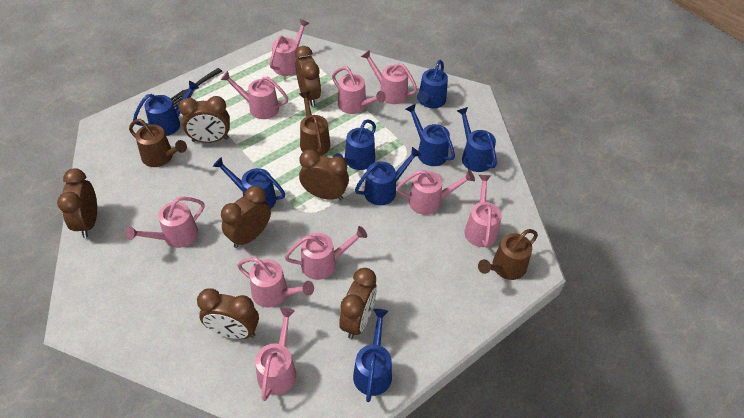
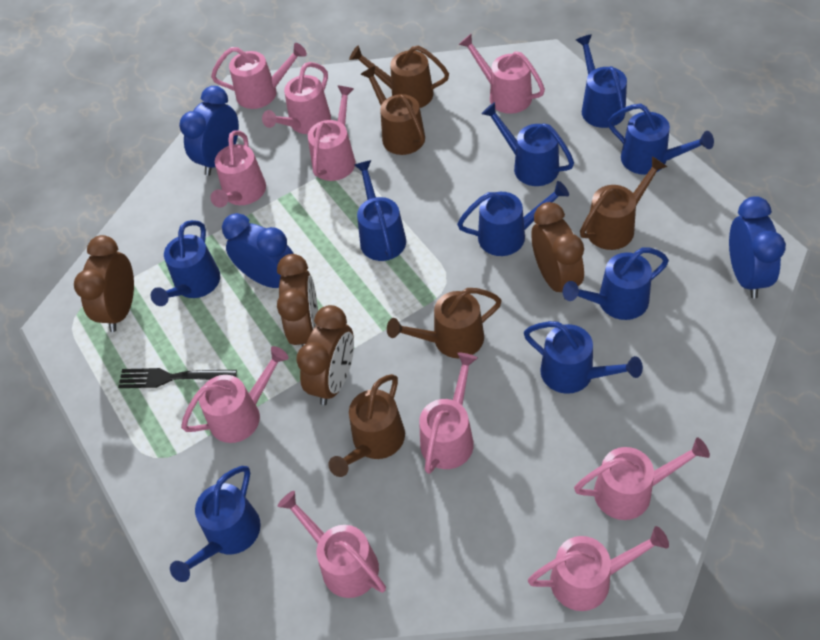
blue clock: 0 -> 3
blue watering can: 8 -> 9
brown clock: 7 -> 4
brown watering can: 3 -> 5

